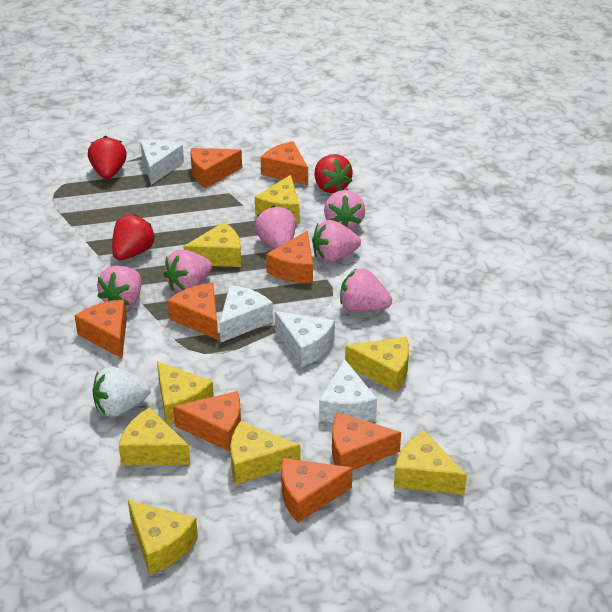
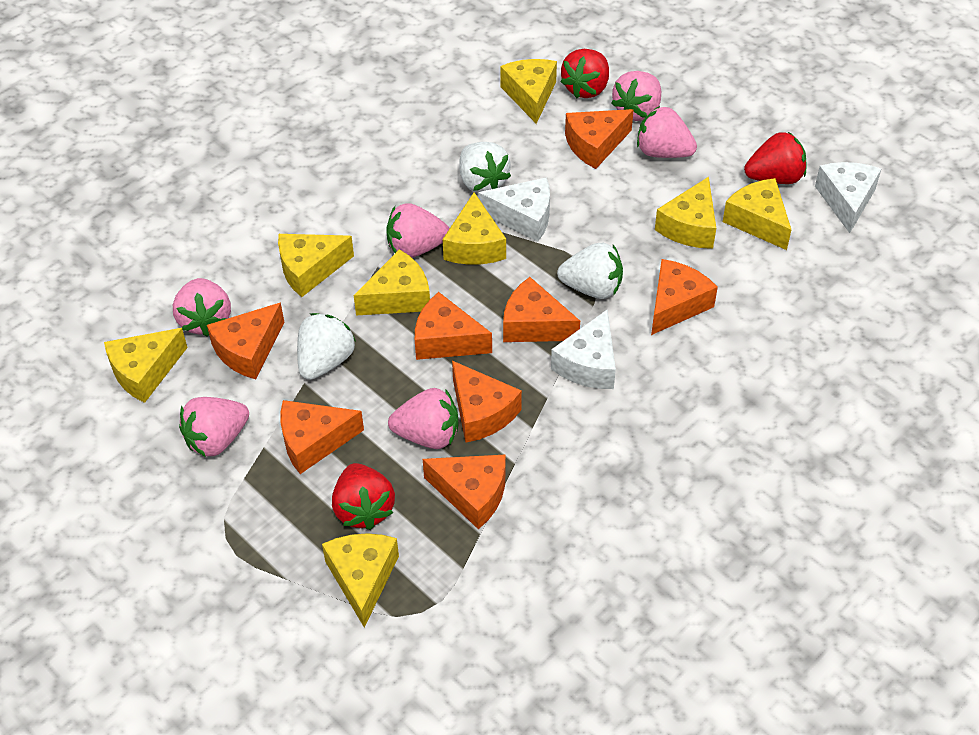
white cheese: 4 -> 3
white strawberry: 1 -> 3

